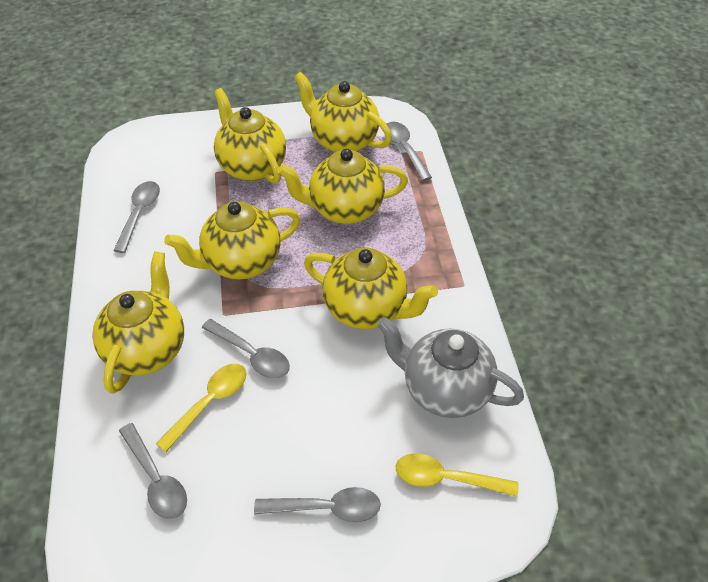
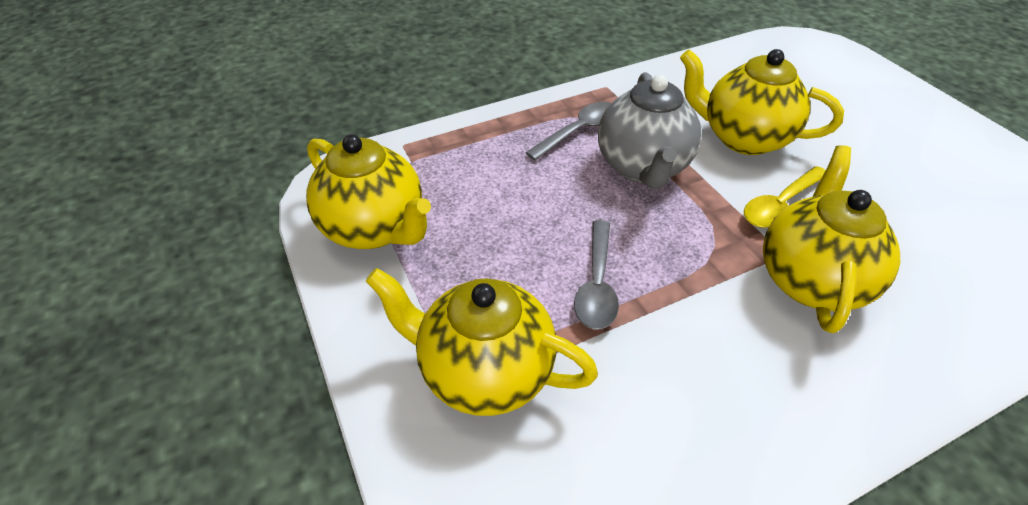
grey spoon: 5 -> 2
yellow spoon: 2 -> 1
yellow teapot: 6 -> 4

